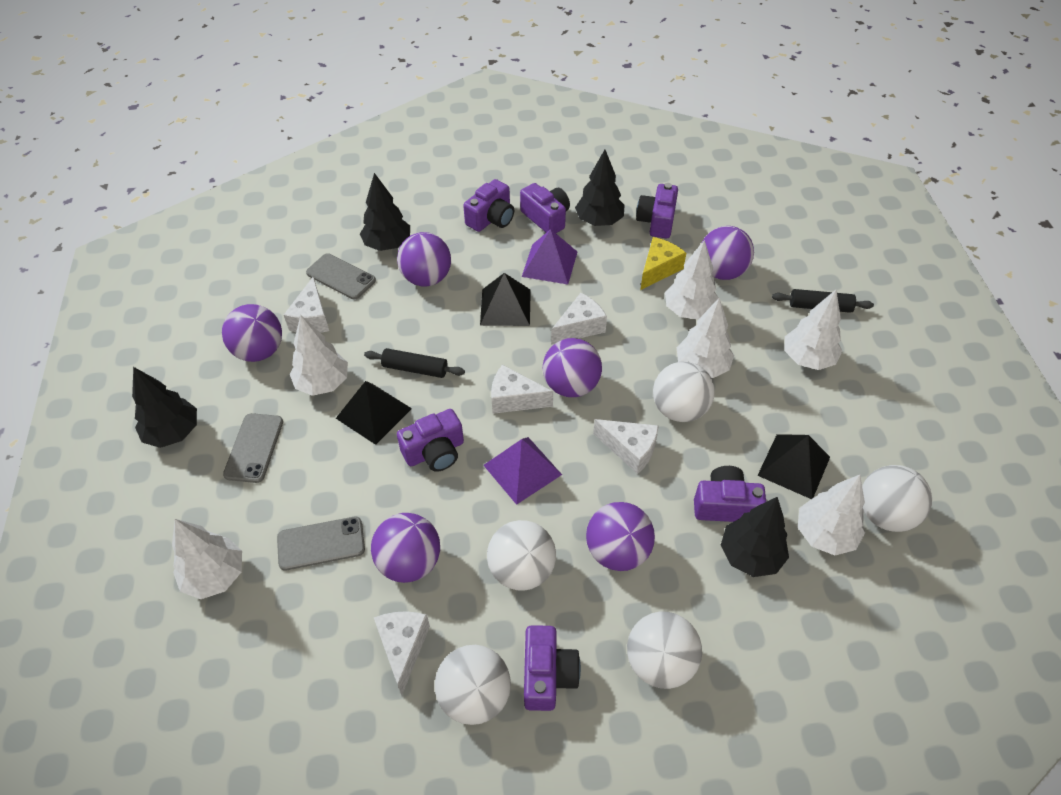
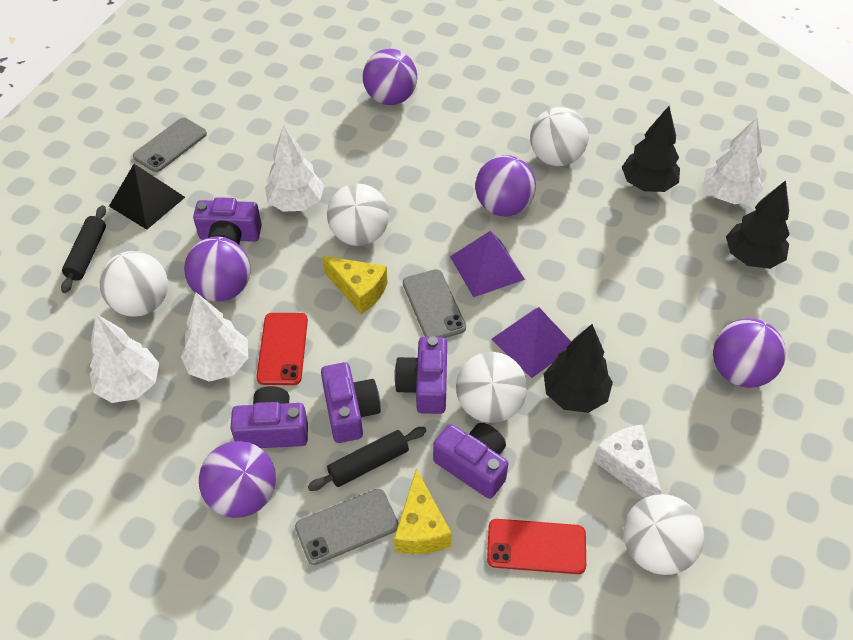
black pyramid: 3 -> 1
black tree: 4 -> 3
purple ball: 6 -> 5
purple camera: 6 -> 5
red phone: 0 -> 2
white cheese: 5 -> 1
white tree: 6 -> 4
yellow cheese: 1 -> 2

